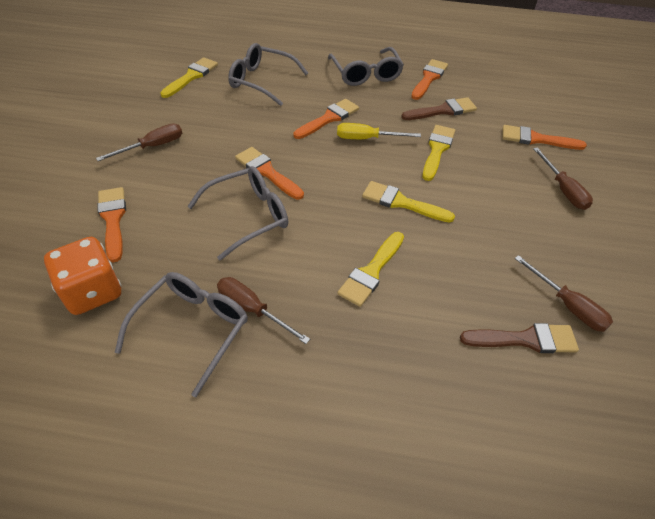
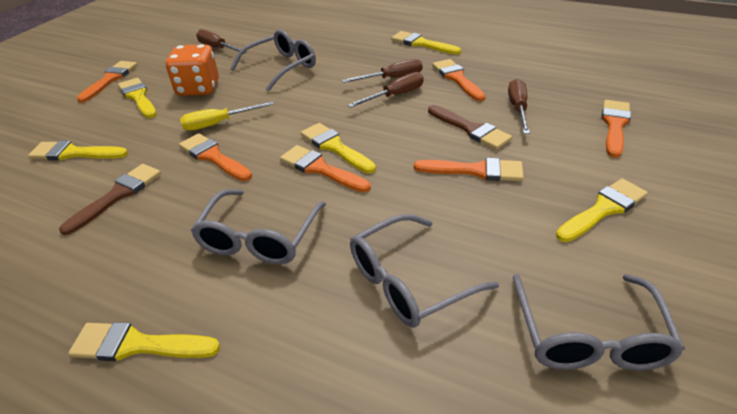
orange brush: 5 -> 6
yellow brush: 4 -> 6

